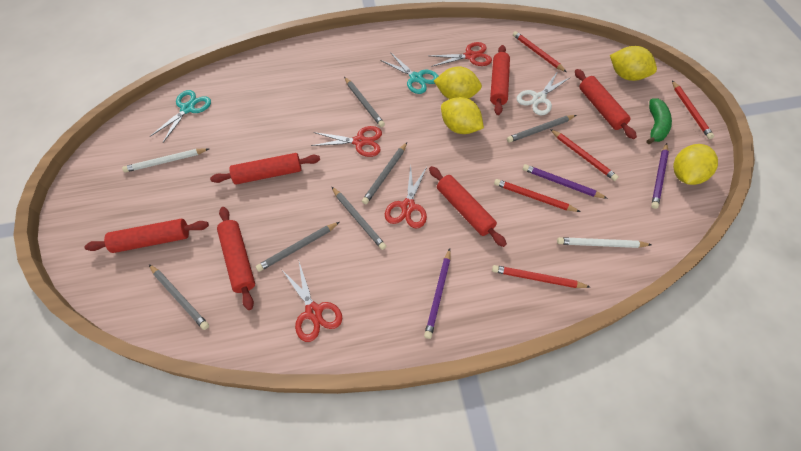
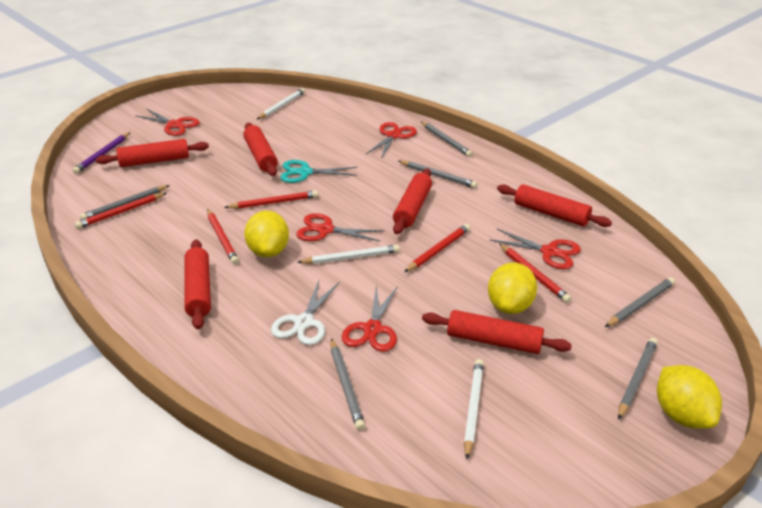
green banana: 1 -> 0
purple pencil: 3 -> 1
red scissors: 4 -> 5
turquoise scissors: 2 -> 1
white pencil: 2 -> 3
yellow lemon: 4 -> 3

